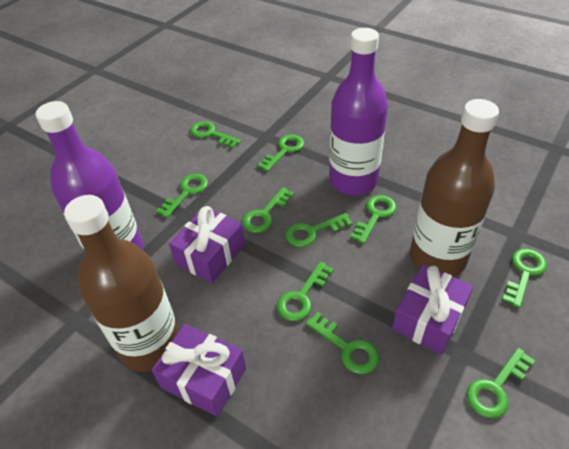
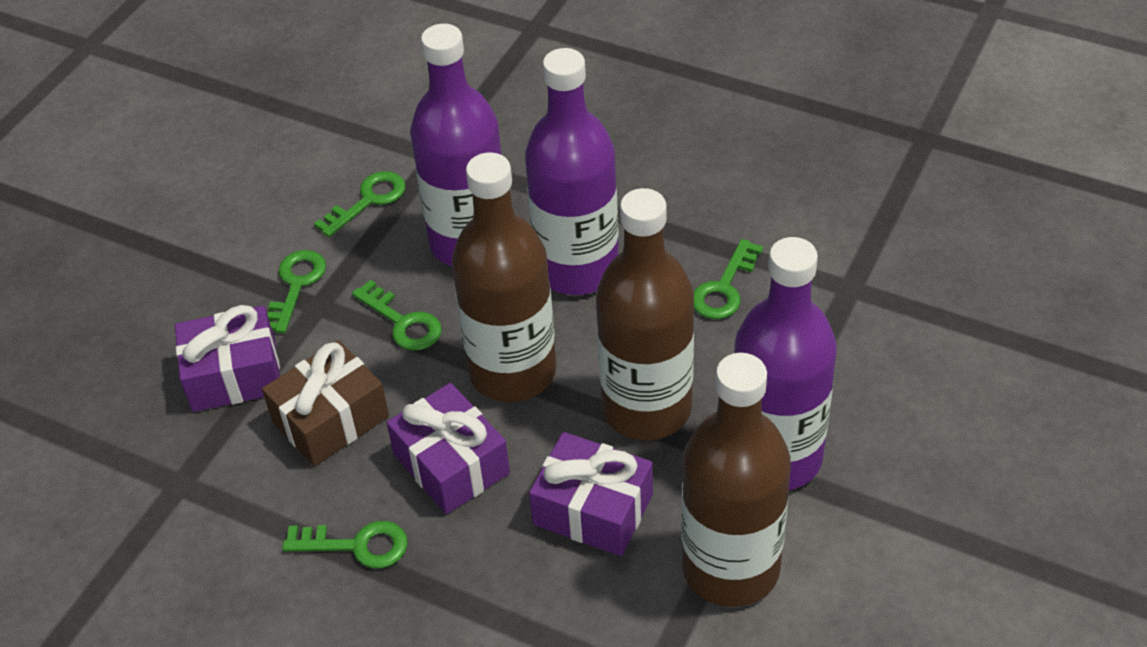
brown bottle: 2 -> 3
brown gift: 0 -> 1
green key: 10 -> 5
purple bottle: 2 -> 3

